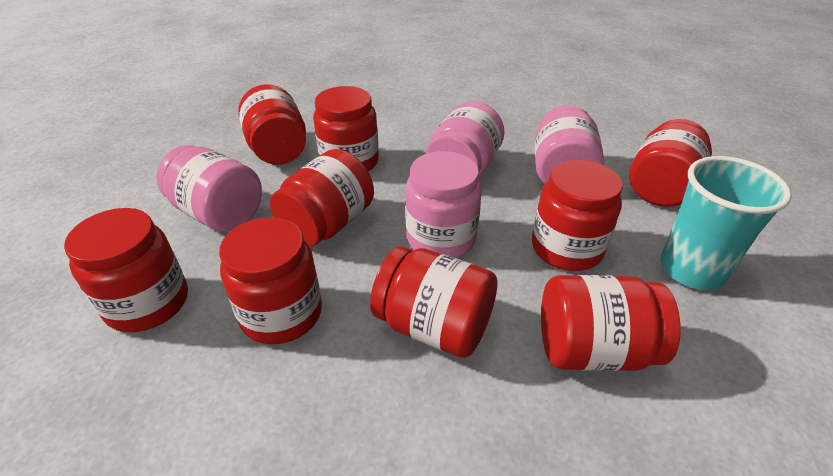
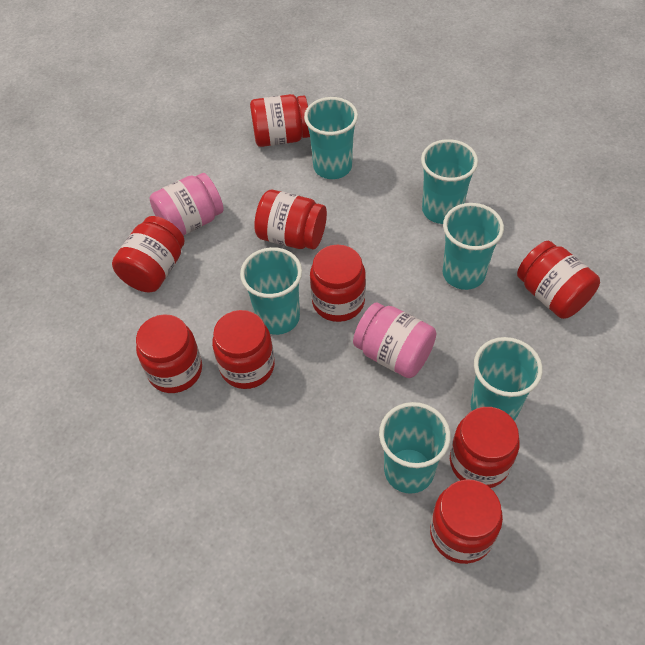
pink jar: 4 -> 2
turquoise cup: 1 -> 6

